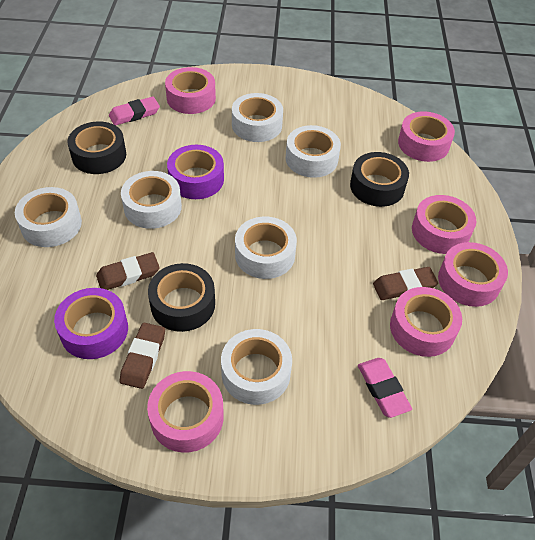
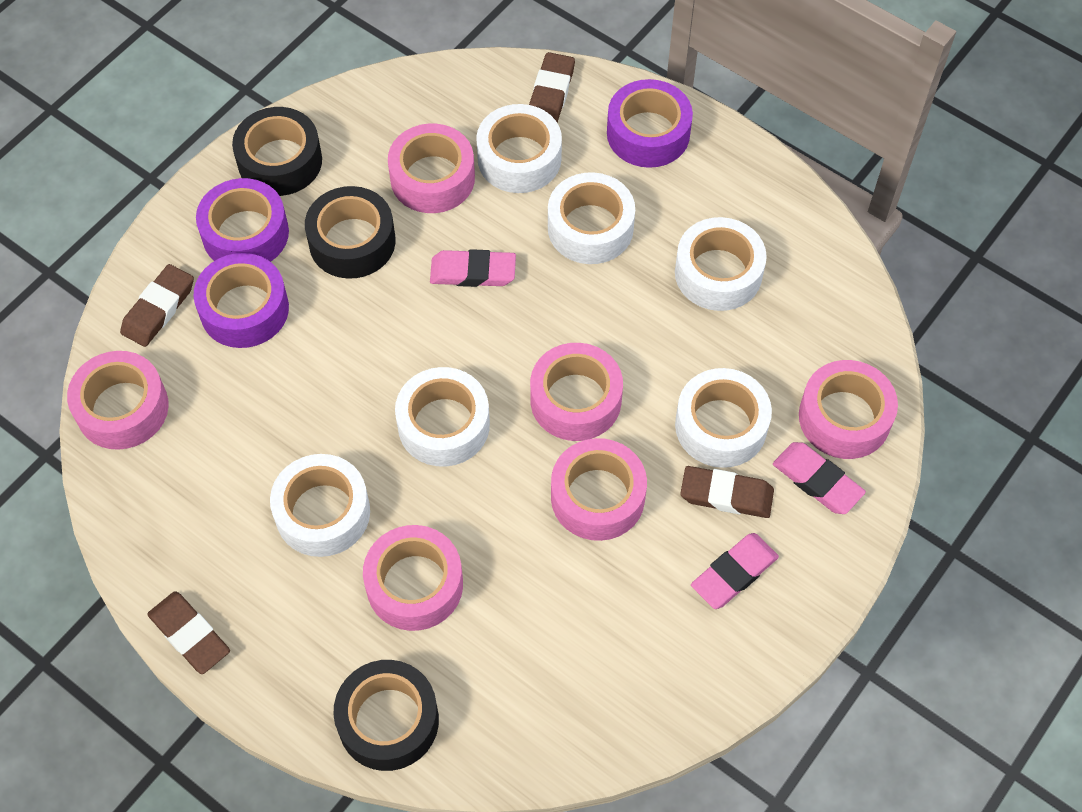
brown eraser: 3 -> 4
pink eraser: 2 -> 3
purple tape: 2 -> 3

